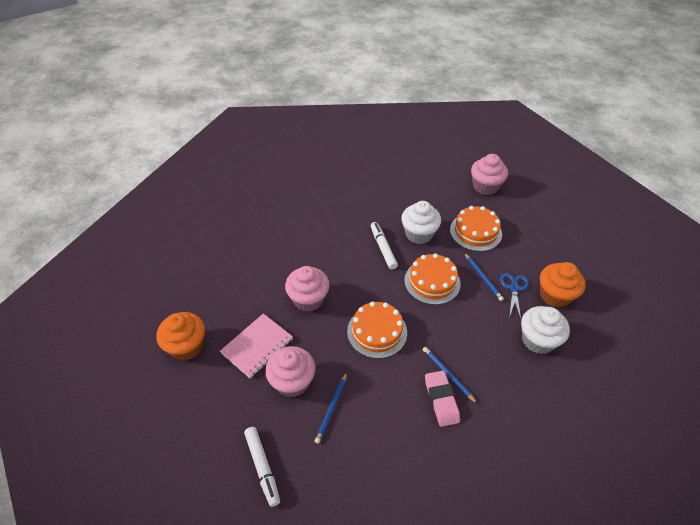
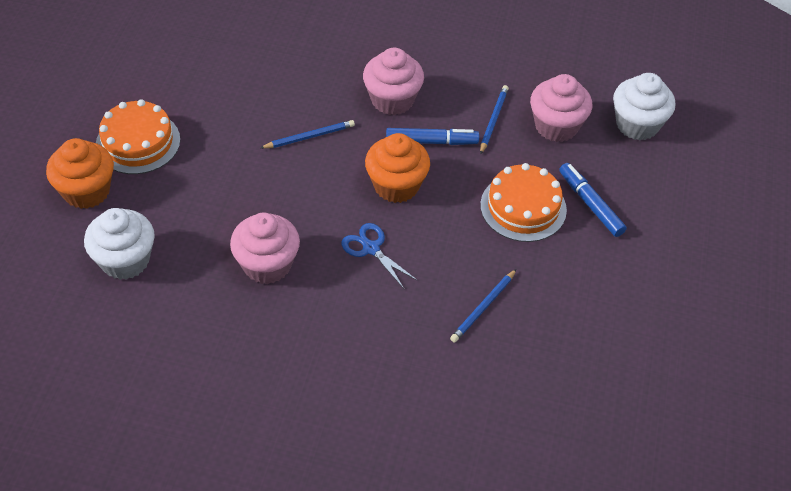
blue marker: 0 -> 2
orange cake: 3 -> 2
pink eraser: 1 -> 0
pink notebook: 1 -> 0
white marker: 2 -> 0

